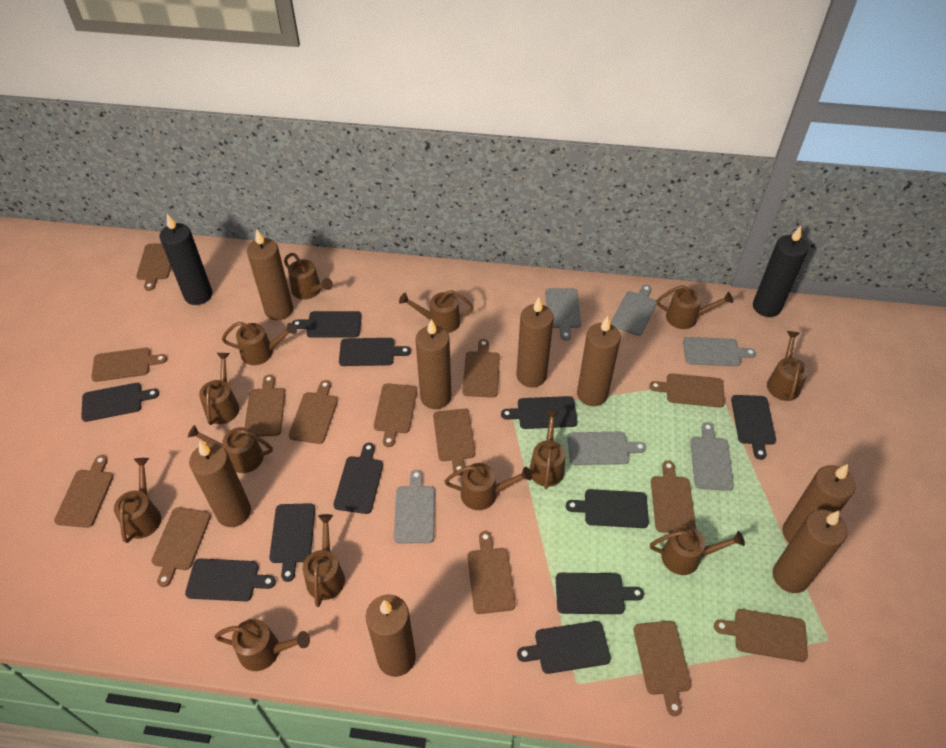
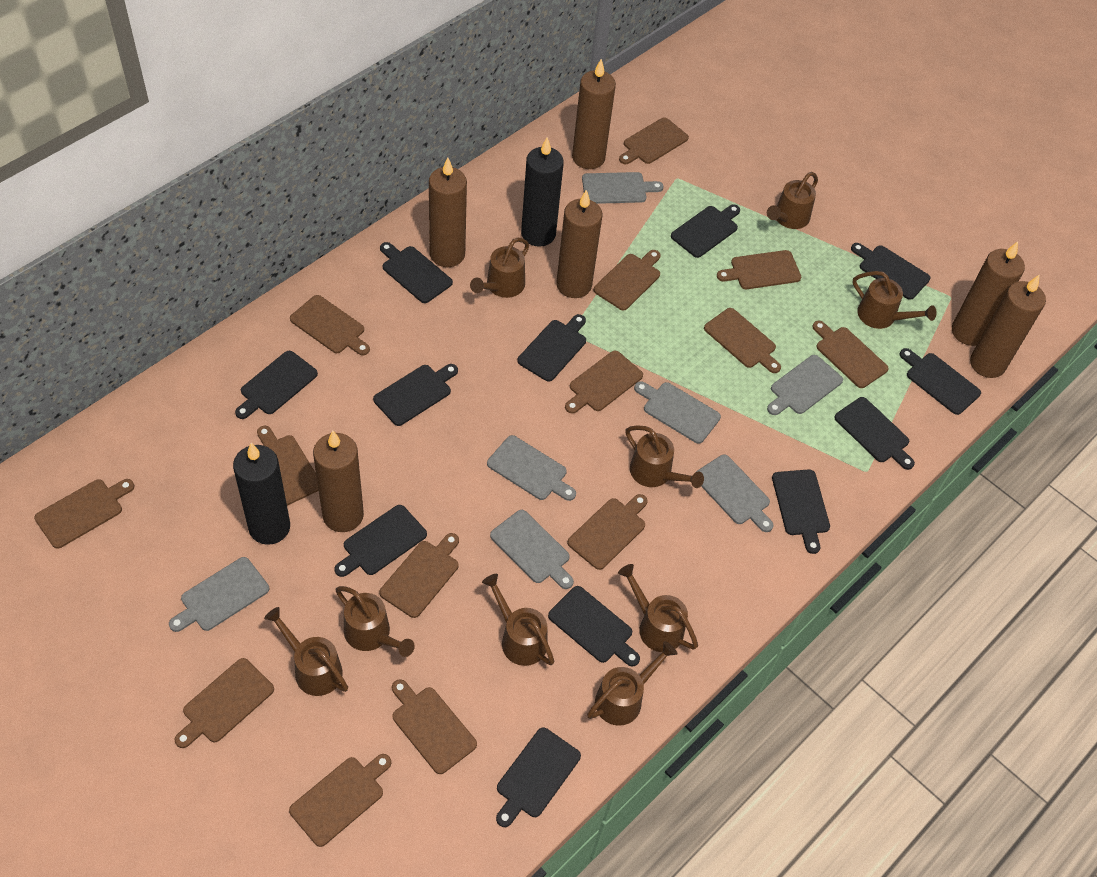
black cutting board: 11 -> 12
brown candle: 8 -> 6
brown watering can: 13 -> 9
grey cutting board: 6 -> 7

